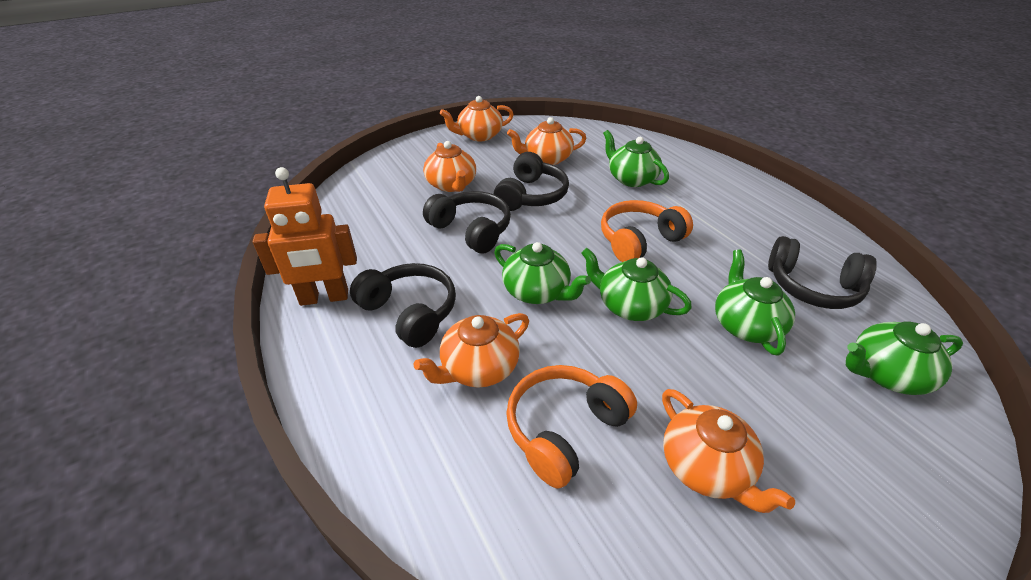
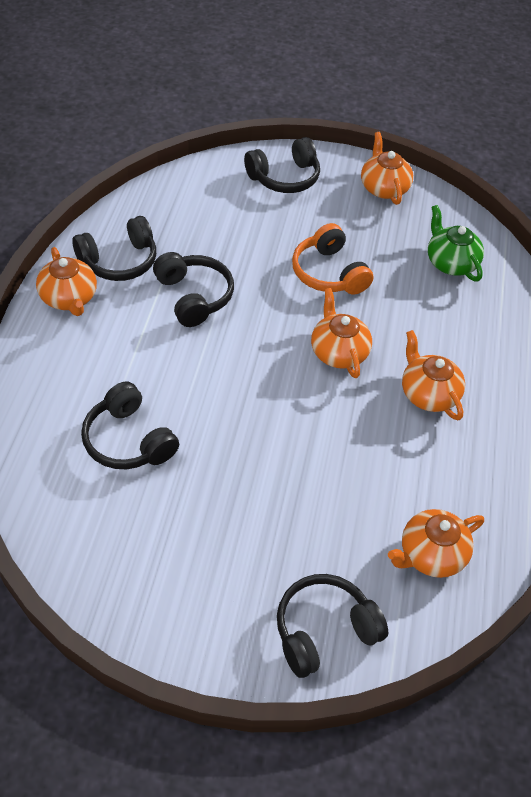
black headphones: 4 -> 5
green teapot: 5 -> 1
orange headphones: 2 -> 1
orange robot: 1 -> 0

